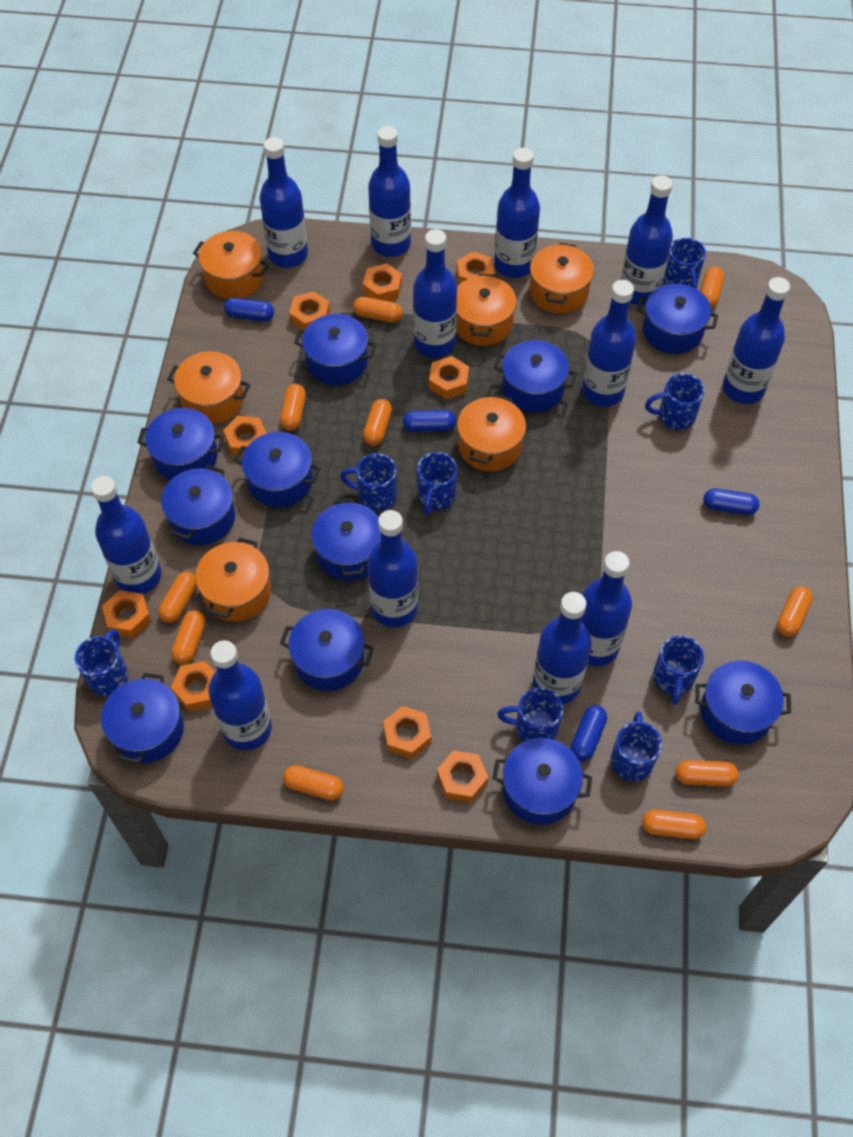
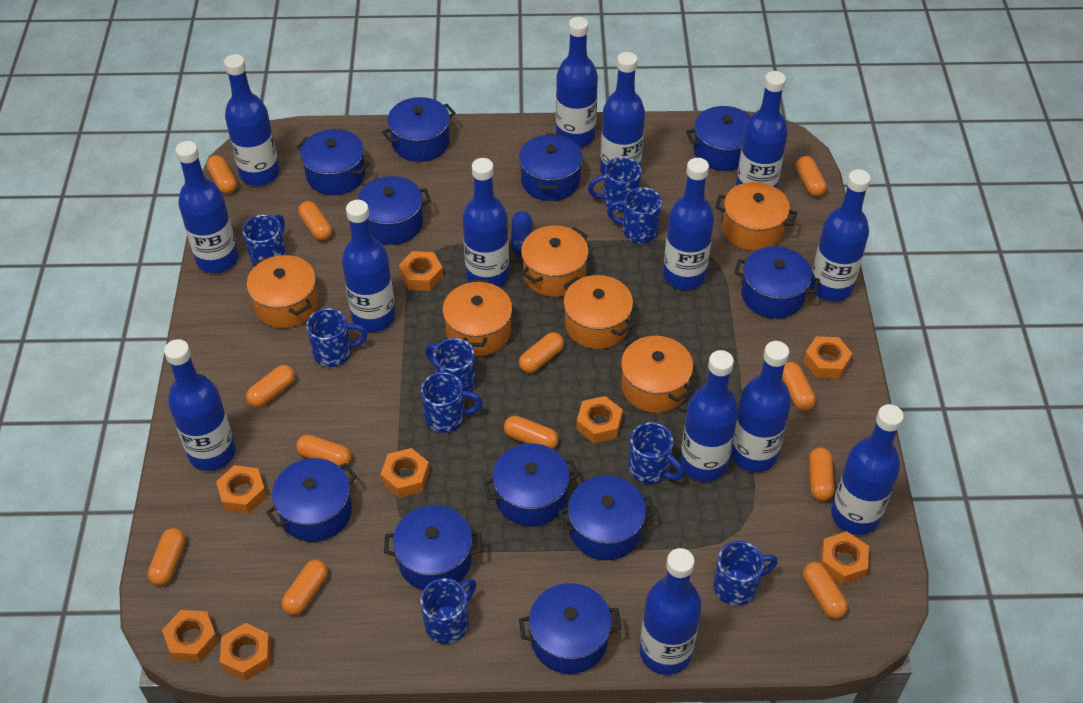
blue bottle: 12 -> 14
blue capsule: 4 -> 1
blue mug: 8 -> 9
orange capsule: 10 -> 12
orange nut: 9 -> 8

